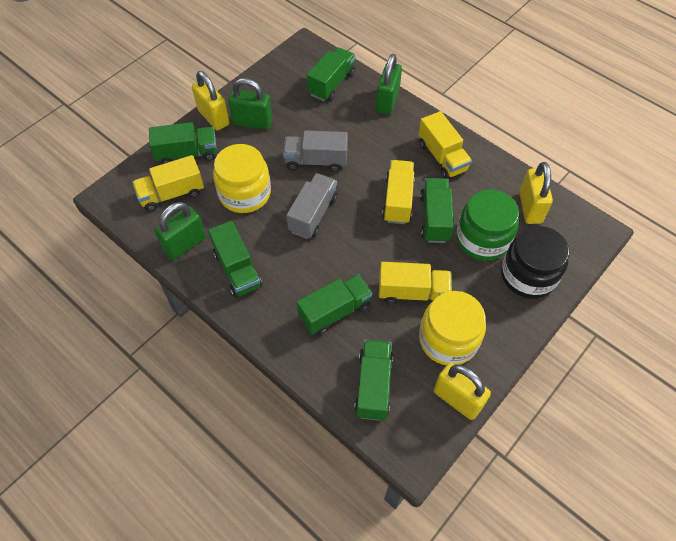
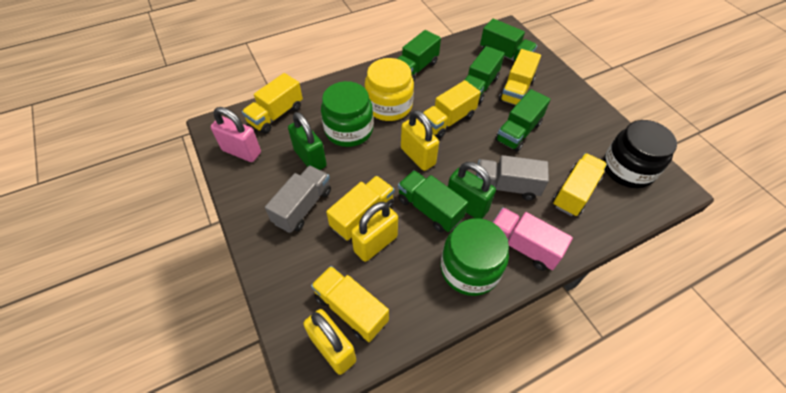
green jar: 1 -> 2
green padlock: 3 -> 2
green truck: 6 -> 5
pink padlock: 0 -> 1
pink truck: 0 -> 1
yellow jar: 2 -> 1
yellow truck: 4 -> 6

